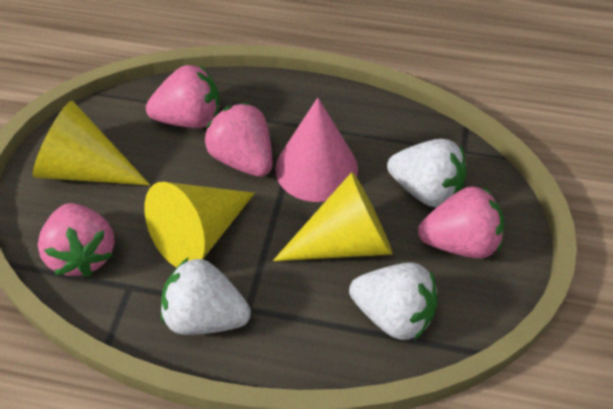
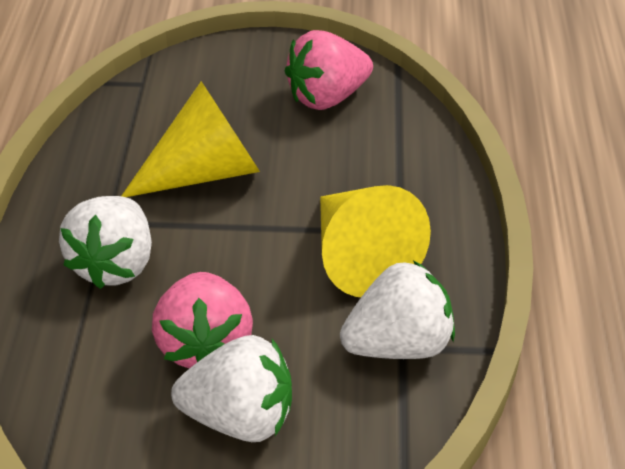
pink cone: 1 -> 0
pink strawberry: 4 -> 2
yellow cone: 3 -> 2

